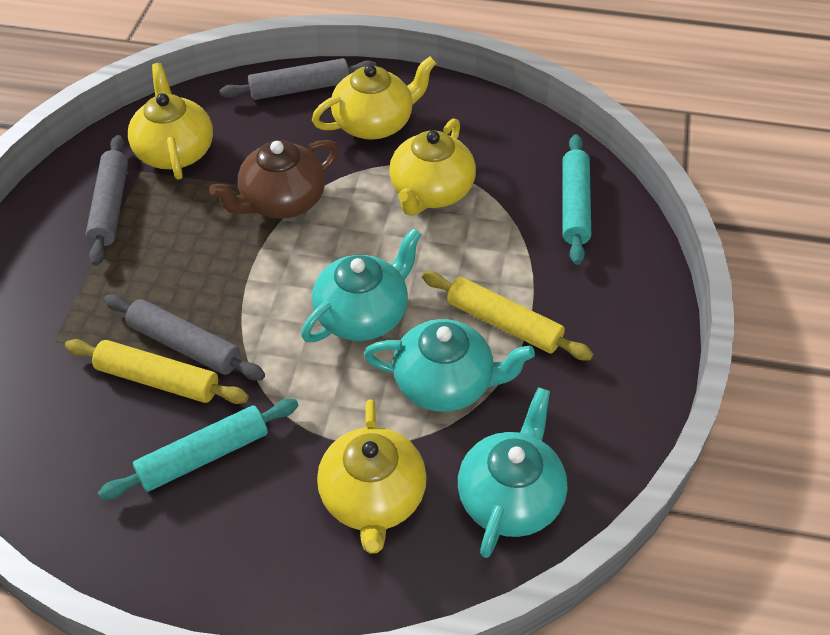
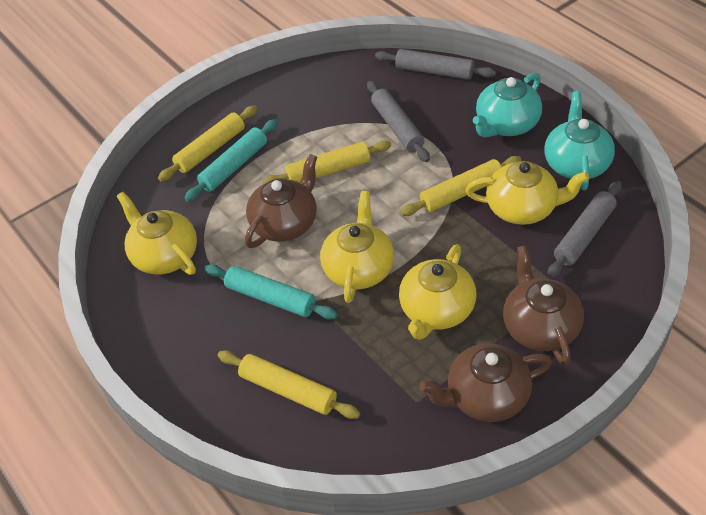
brown teapot: 1 -> 3
turquoise teapot: 3 -> 2
yellow rolling pin: 2 -> 4

